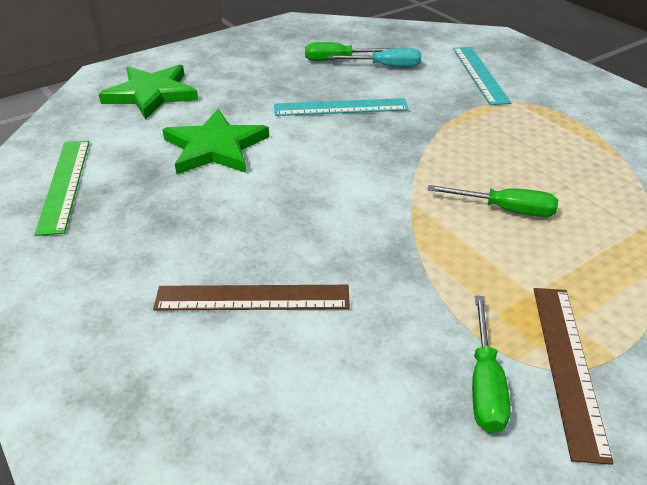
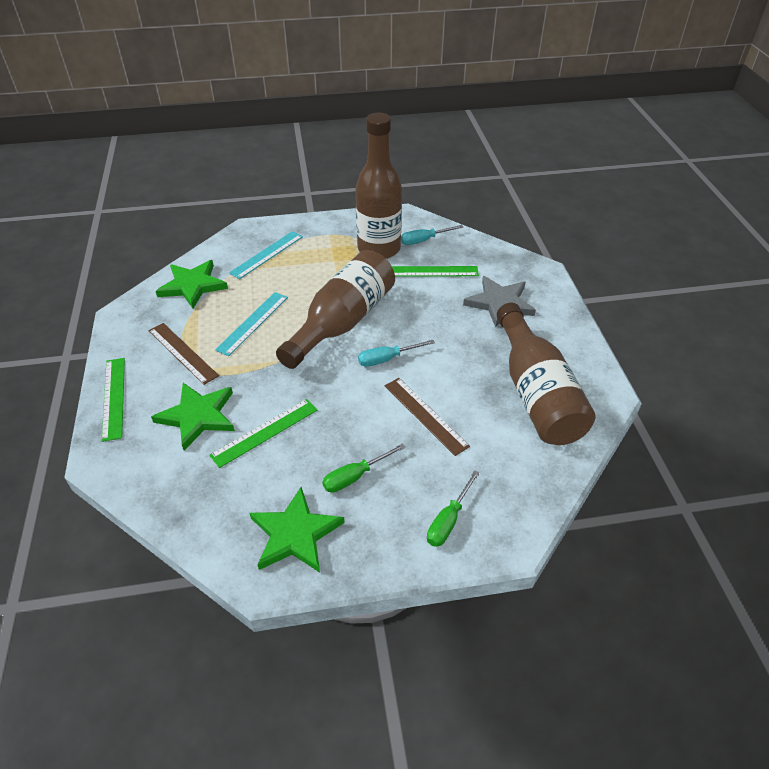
brown bottle: 0 -> 3
green ruler: 1 -> 3
green screwdriver: 3 -> 2
green star: 2 -> 3
grey star: 0 -> 1
turquoise screwdriver: 1 -> 2

